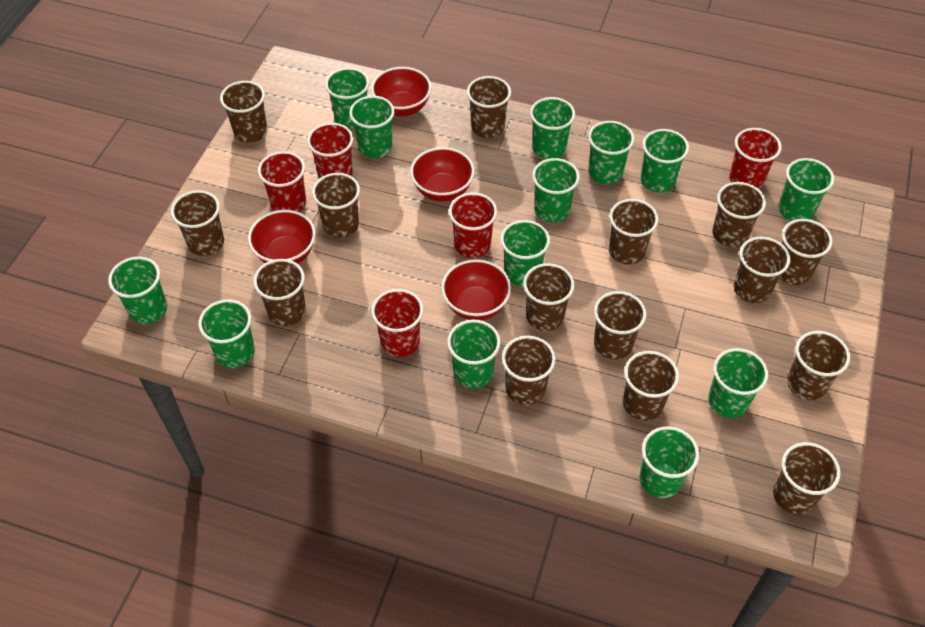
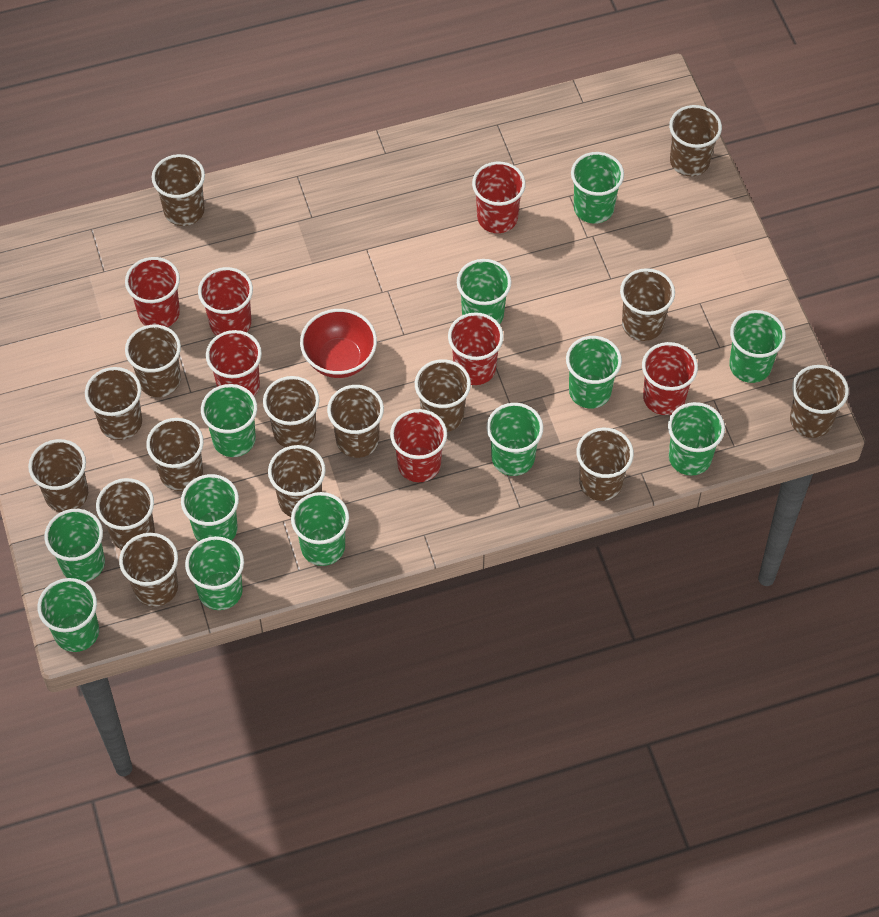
green cup: 13 -> 12
red bowl: 4 -> 1
red cup: 5 -> 7

